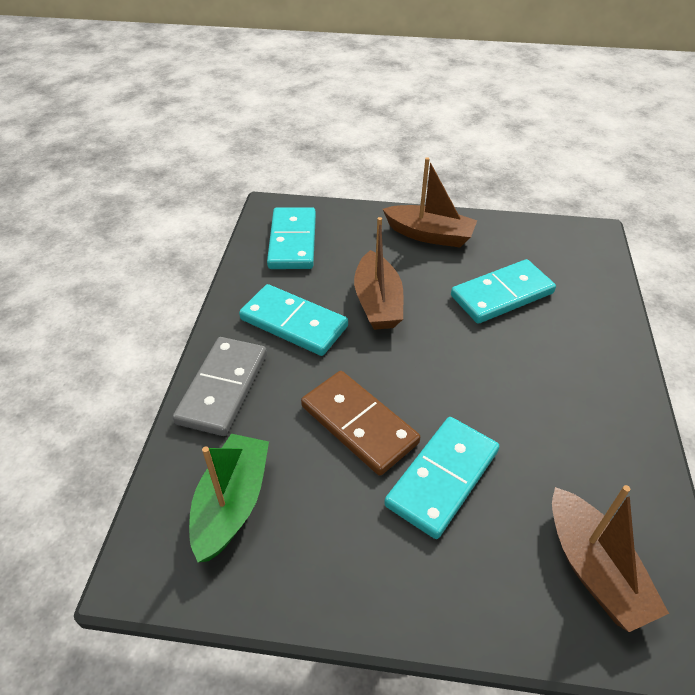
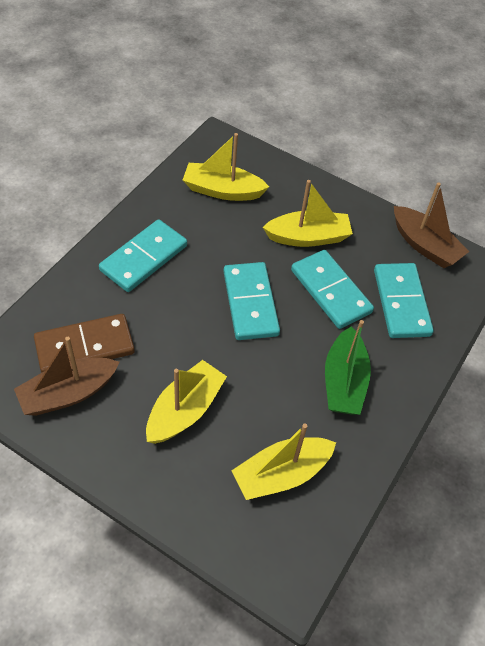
brown boat: 3 -> 2
grey domino: 1 -> 0
yellow boat: 0 -> 4

